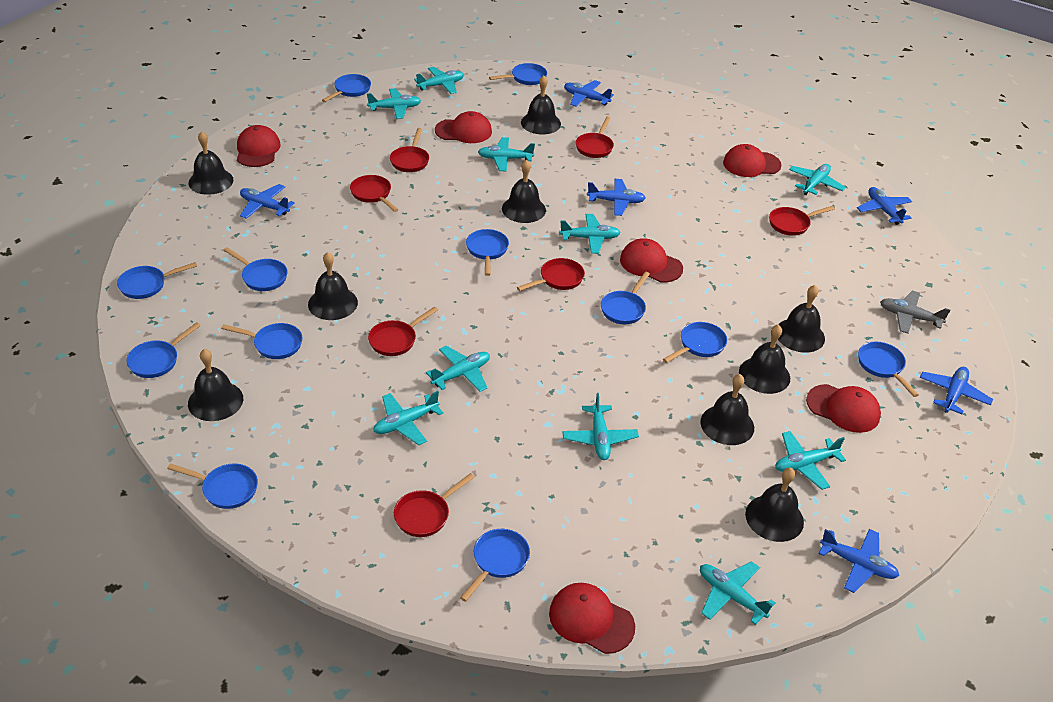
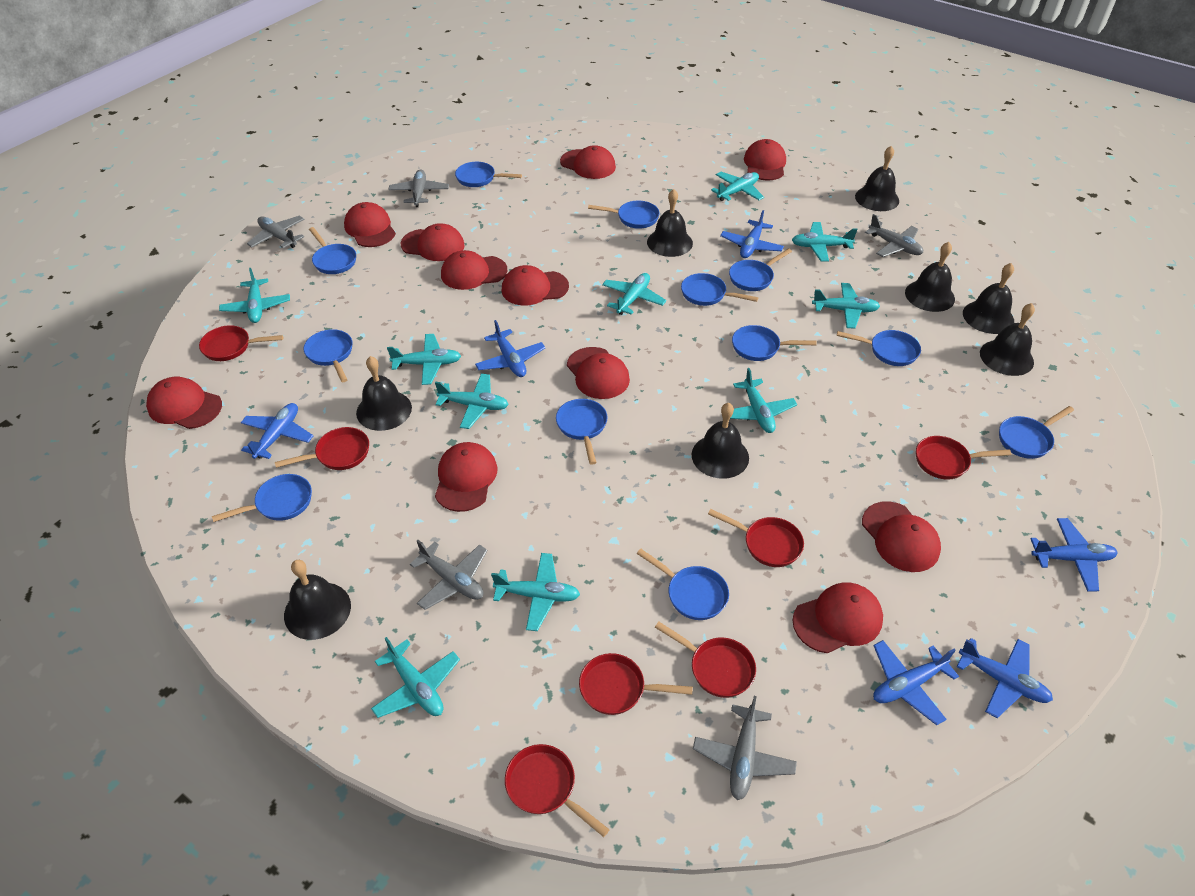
black bell: 9 -> 8
grey plane: 1 -> 5
red cap: 6 -> 11

